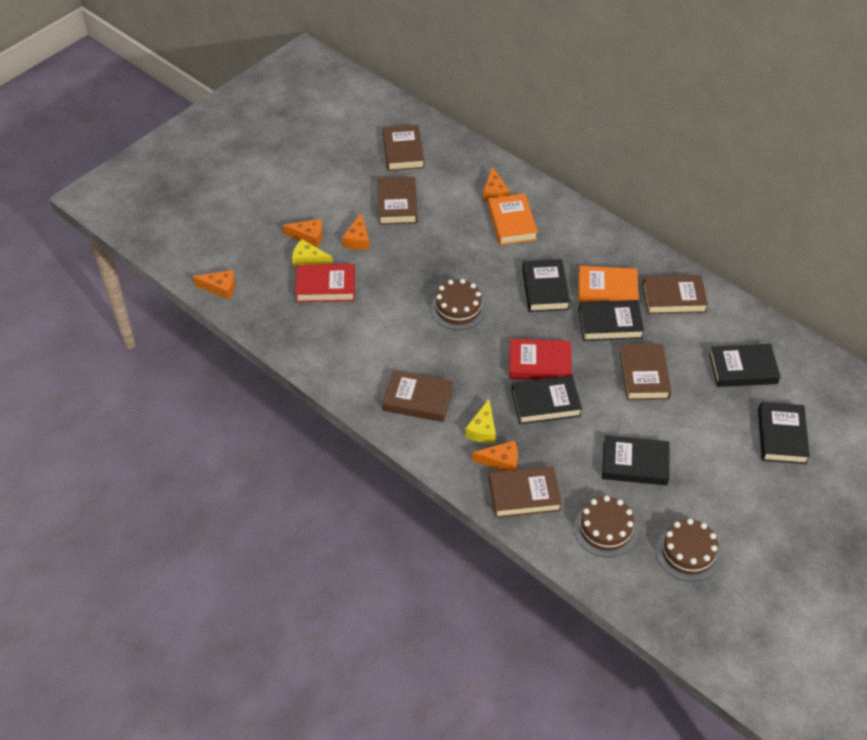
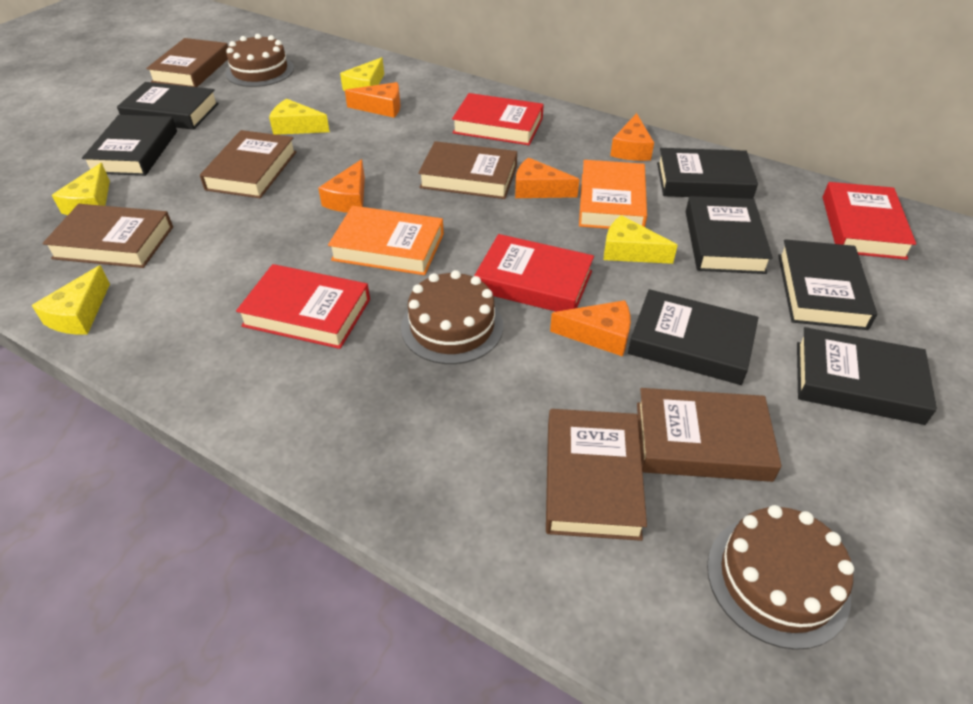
black book: 6 -> 7
red book: 2 -> 4
yellow cheese: 2 -> 5

